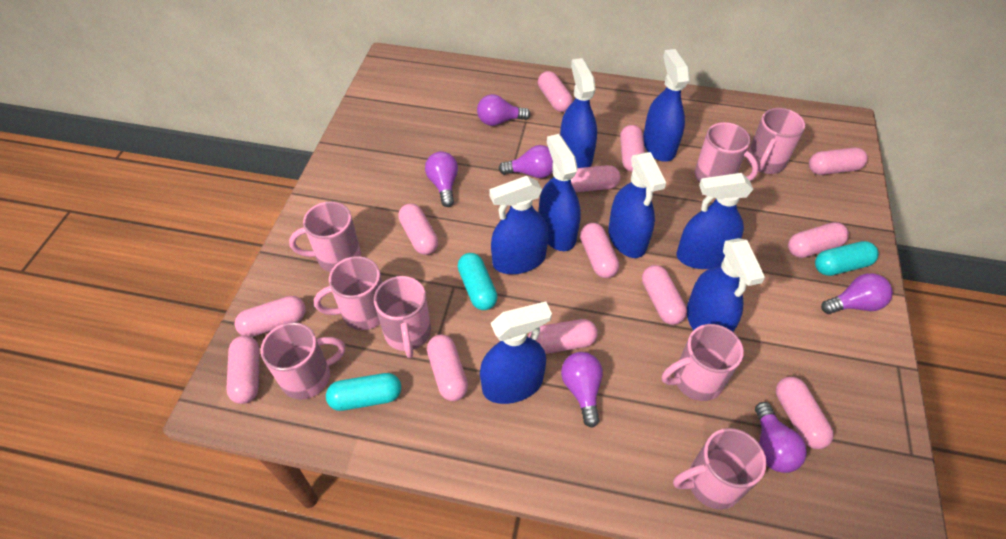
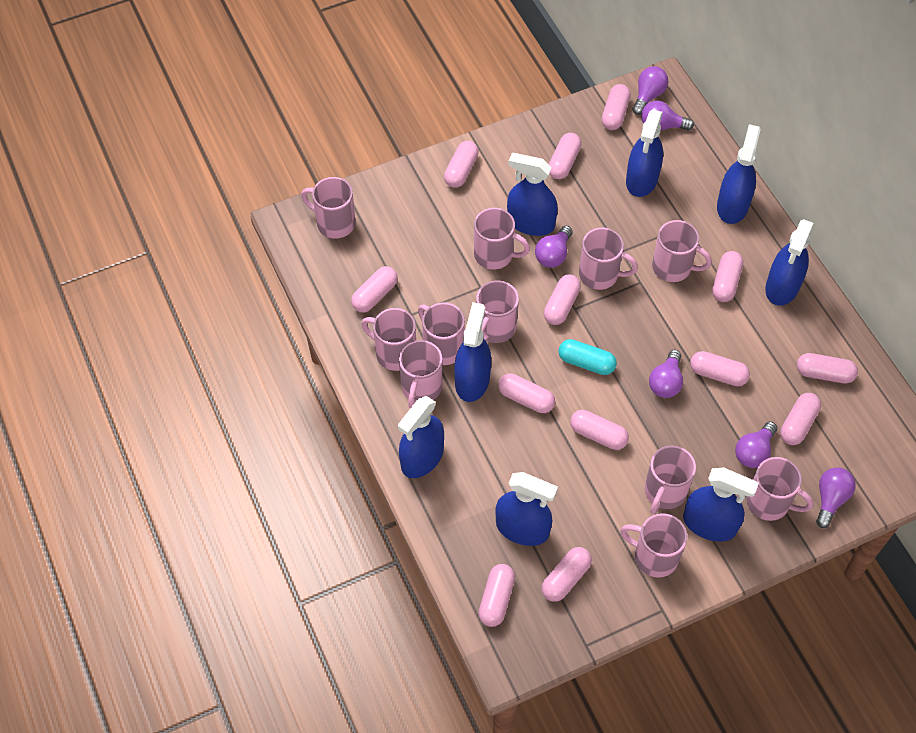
pink mug: 8 -> 11
turquoise capsule: 3 -> 1

